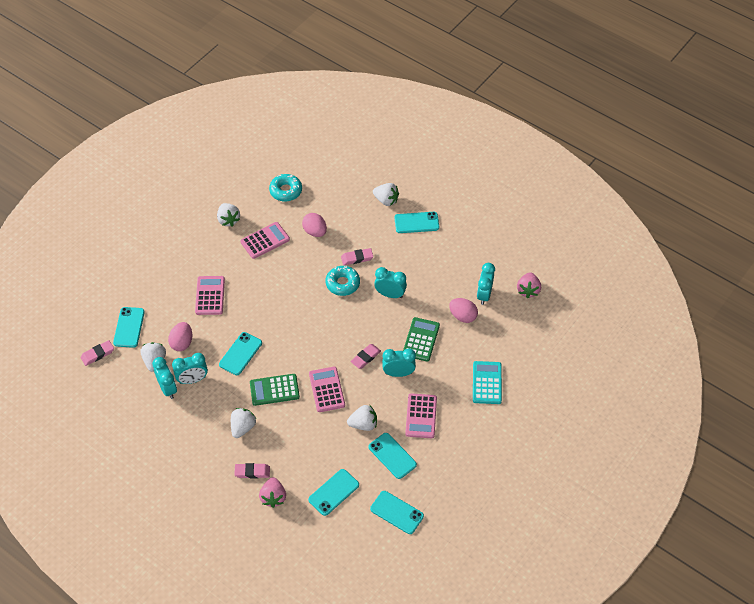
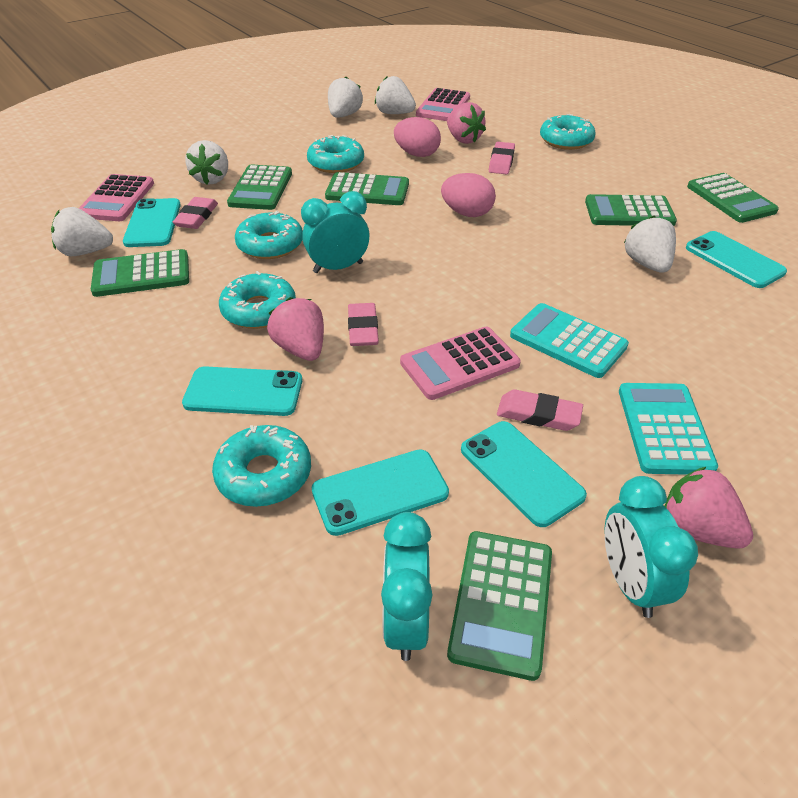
green calculator: 2 -> 6
pink calculator: 4 -> 3
pink egg: 3 -> 2
pink strawberry: 2 -> 3
turquoise calculator: 1 -> 2
turquoise clock: 5 -> 3
turquoise donut: 2 -> 5
turquoise phone: 6 -> 5

